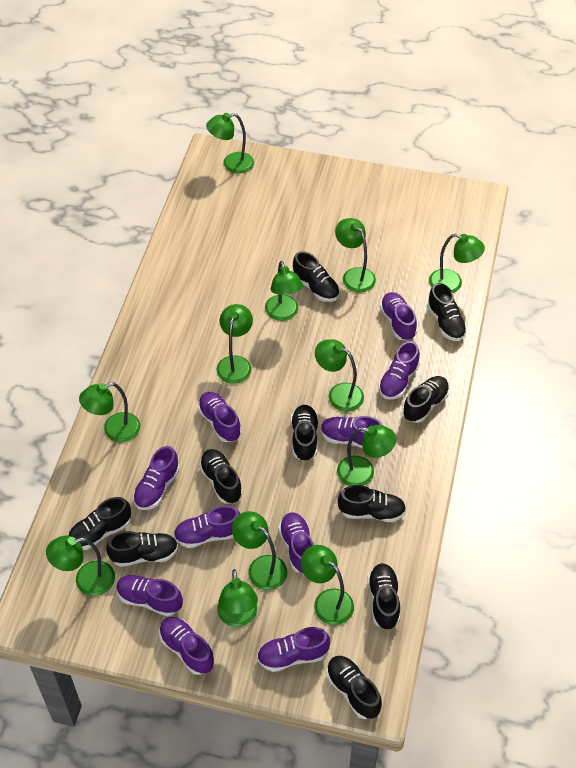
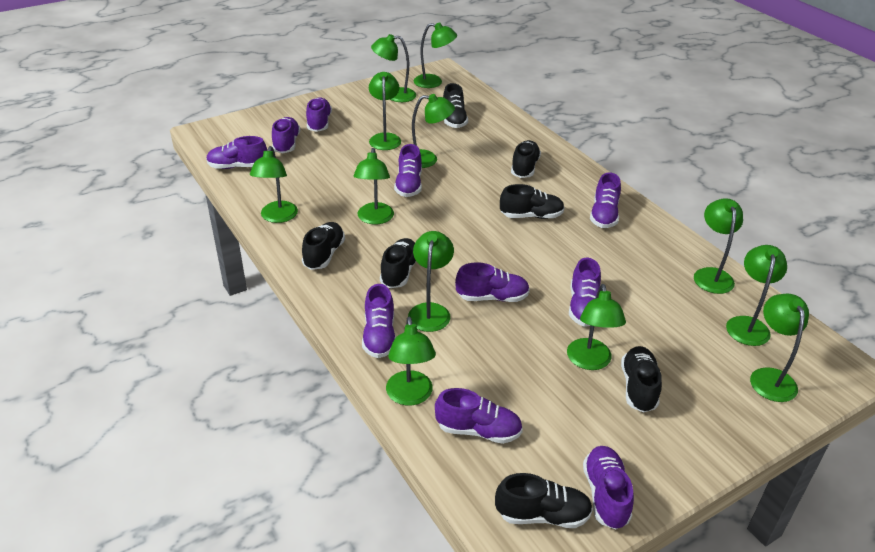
black shoe: 10 -> 7

